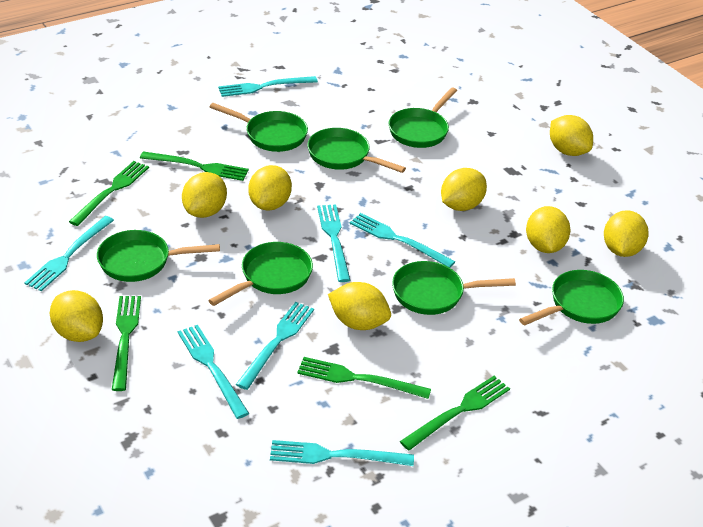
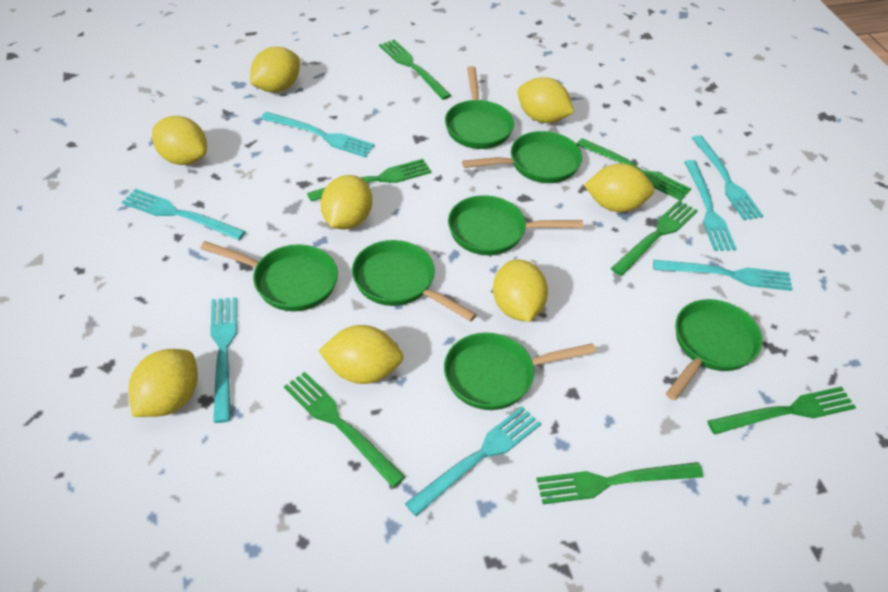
green fork: 5 -> 7

